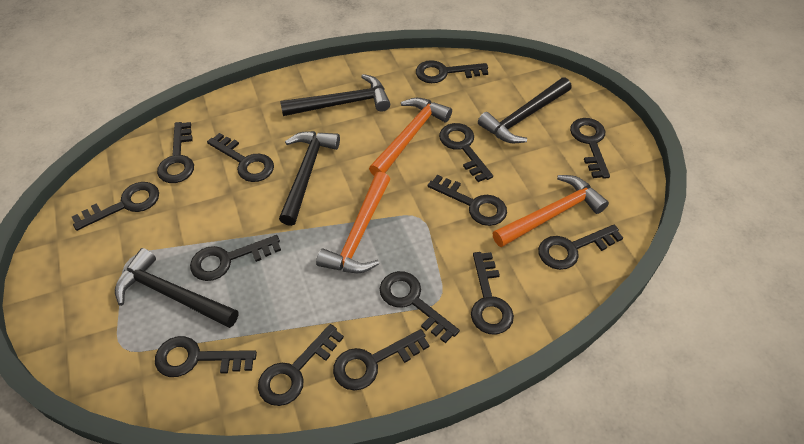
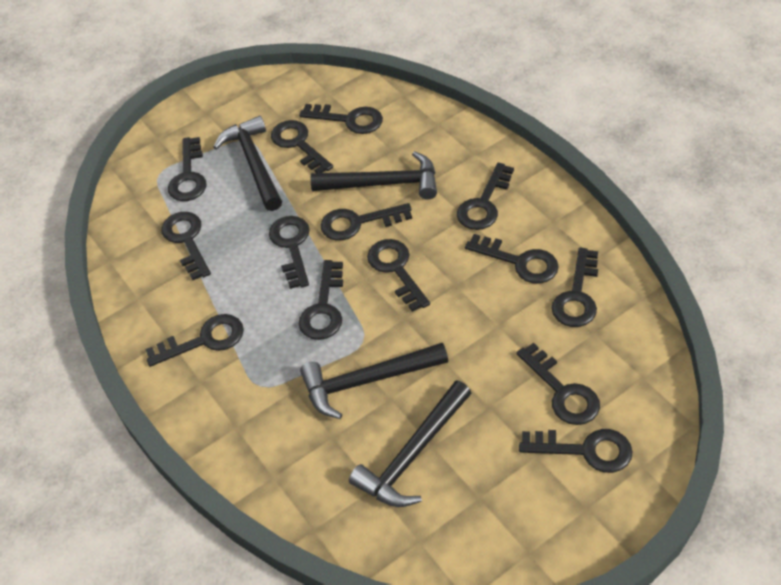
orange hammer: 3 -> 0

